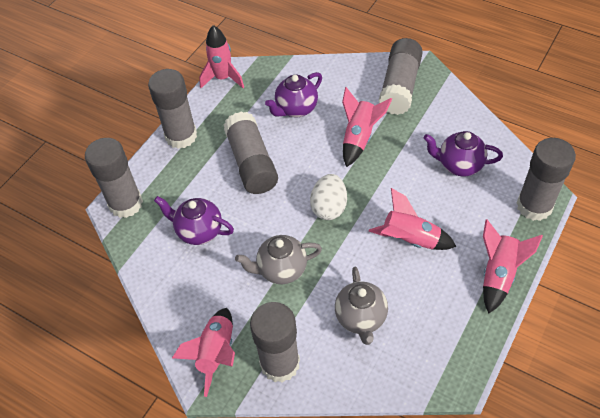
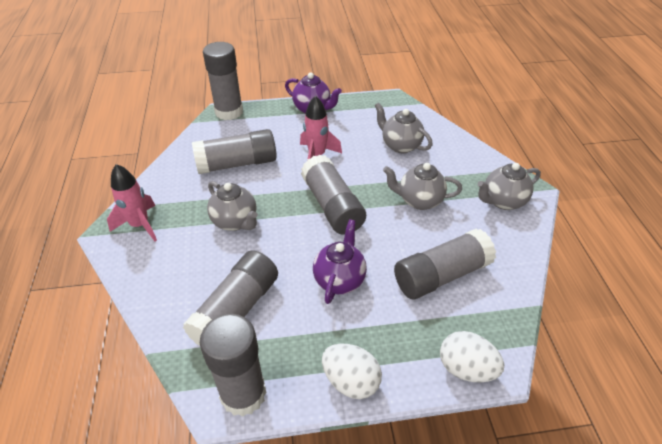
grey teapot: 2 -> 4
pink rocket: 5 -> 2
purple teapot: 3 -> 2
white egg: 1 -> 2

